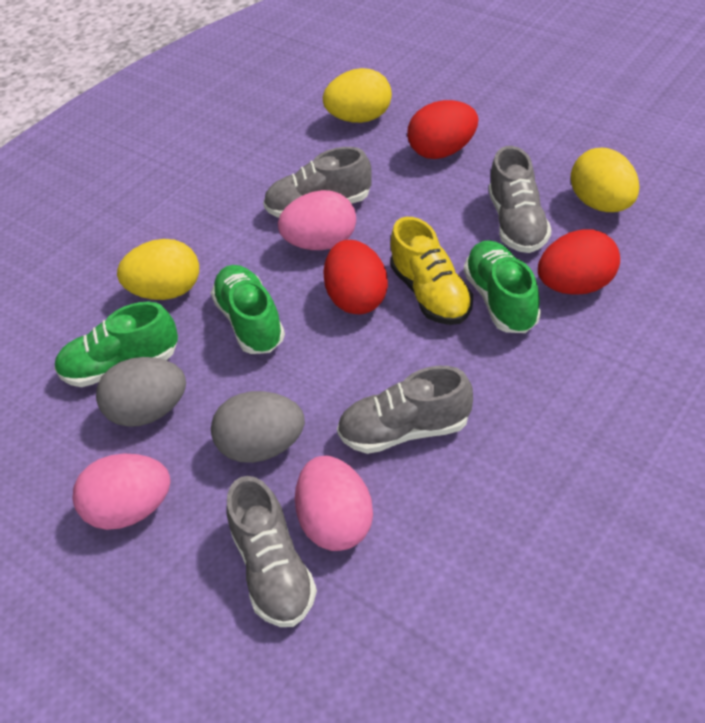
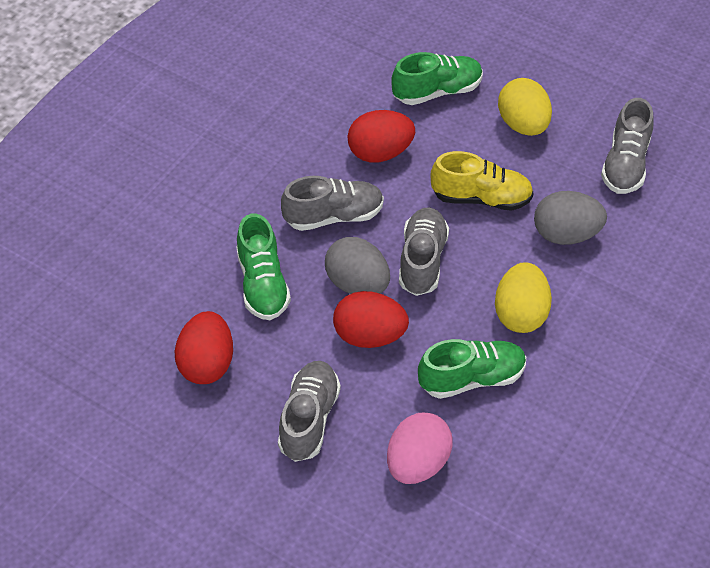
pink egg: 3 -> 1
yellow egg: 3 -> 2

